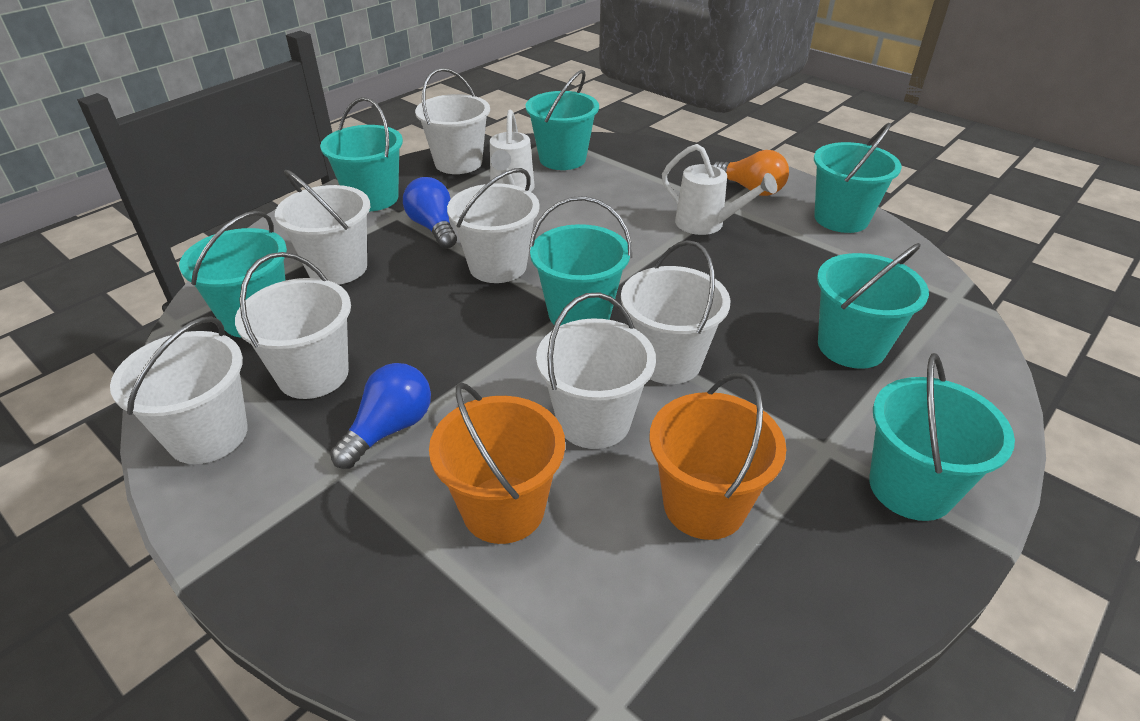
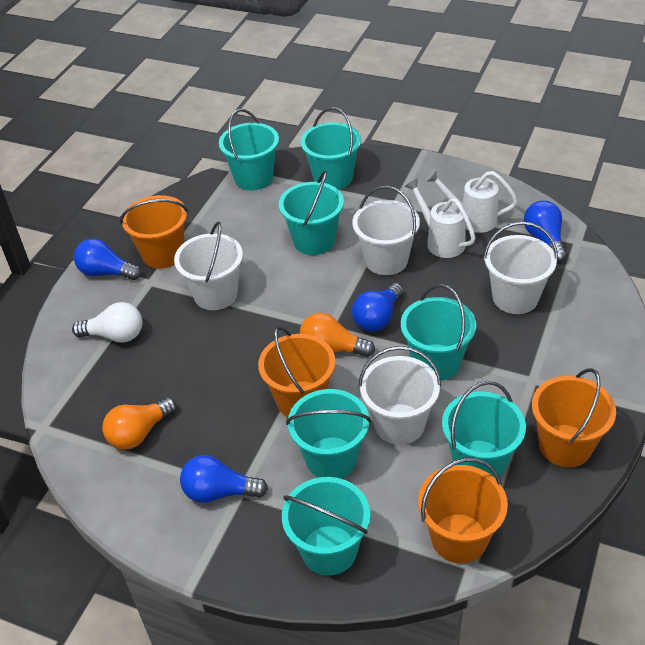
blue light bulb: 2 -> 4
orange bucket: 2 -> 4
orange light bulb: 1 -> 2
white bucket: 7 -> 4
white light bulb: 0 -> 1

